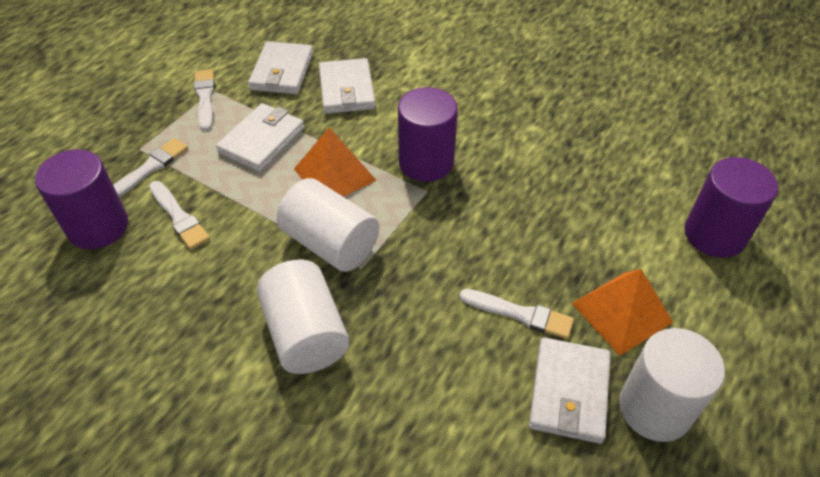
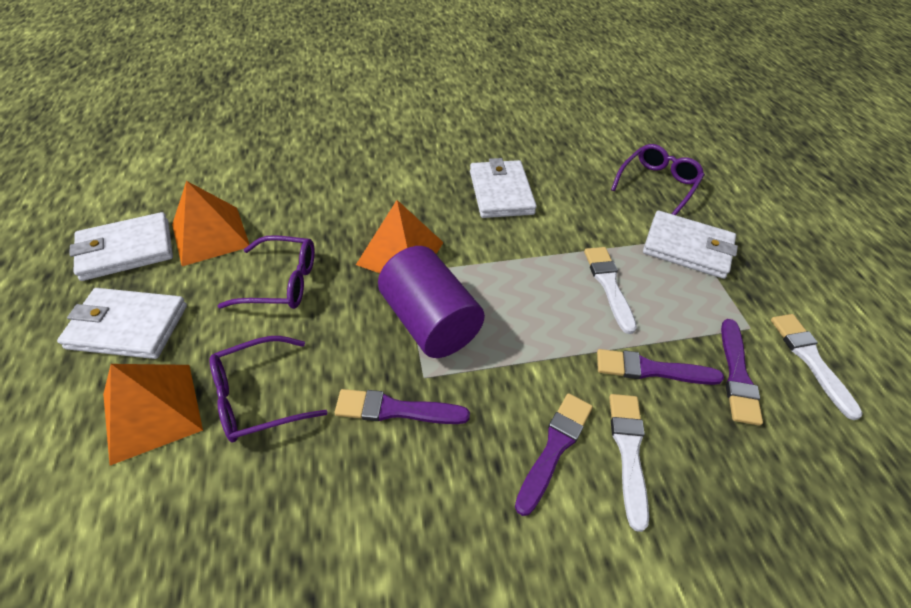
orange pyramid: 2 -> 3
purple brush: 0 -> 4
purple cylinder: 3 -> 1
purple glasses: 0 -> 3
white brush: 4 -> 3
white cylinder: 3 -> 0

